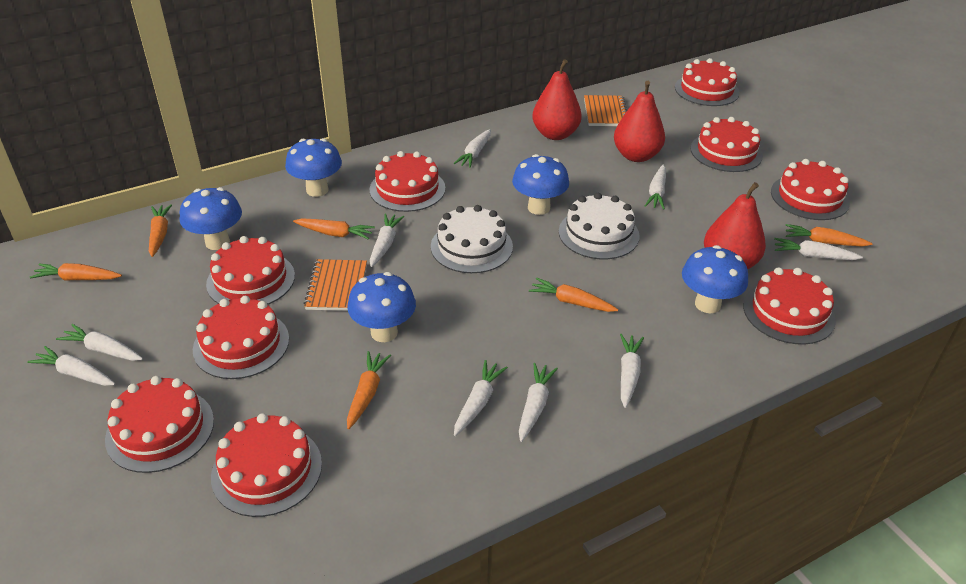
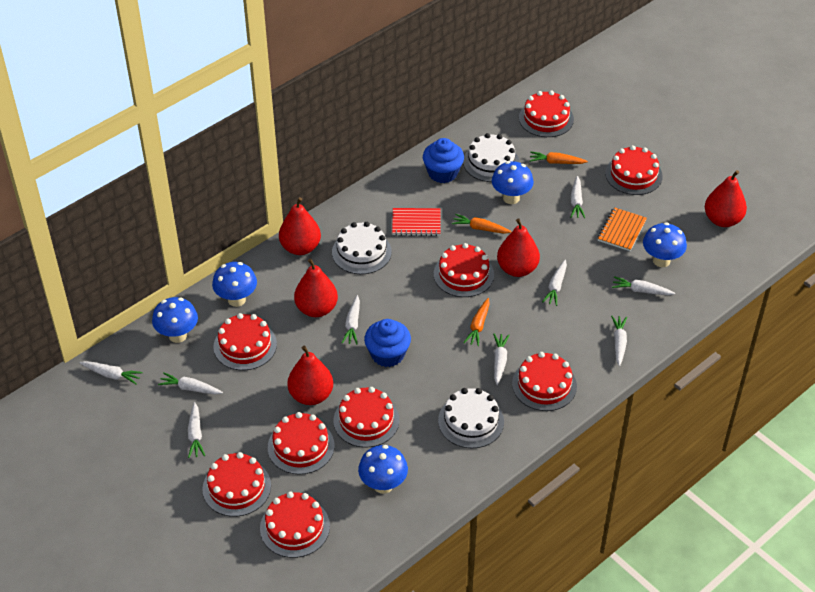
blue cupcake: 0 -> 2
orange carrot: 6 -> 3
orange notebook: 2 -> 1
red notebook: 0 -> 1
red pear: 3 -> 5
white cake: 2 -> 3

